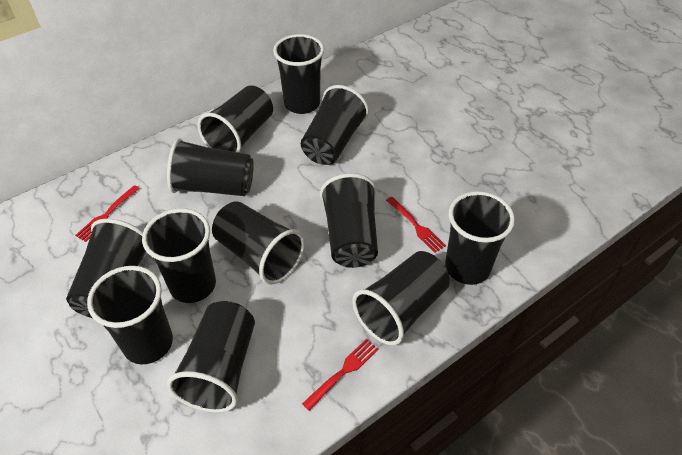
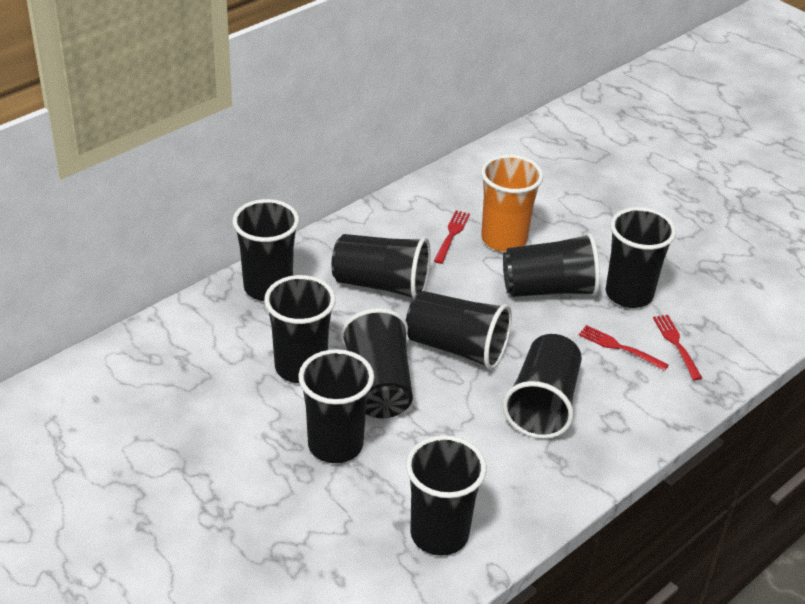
black cup: 12 -> 10
orange cup: 0 -> 1

